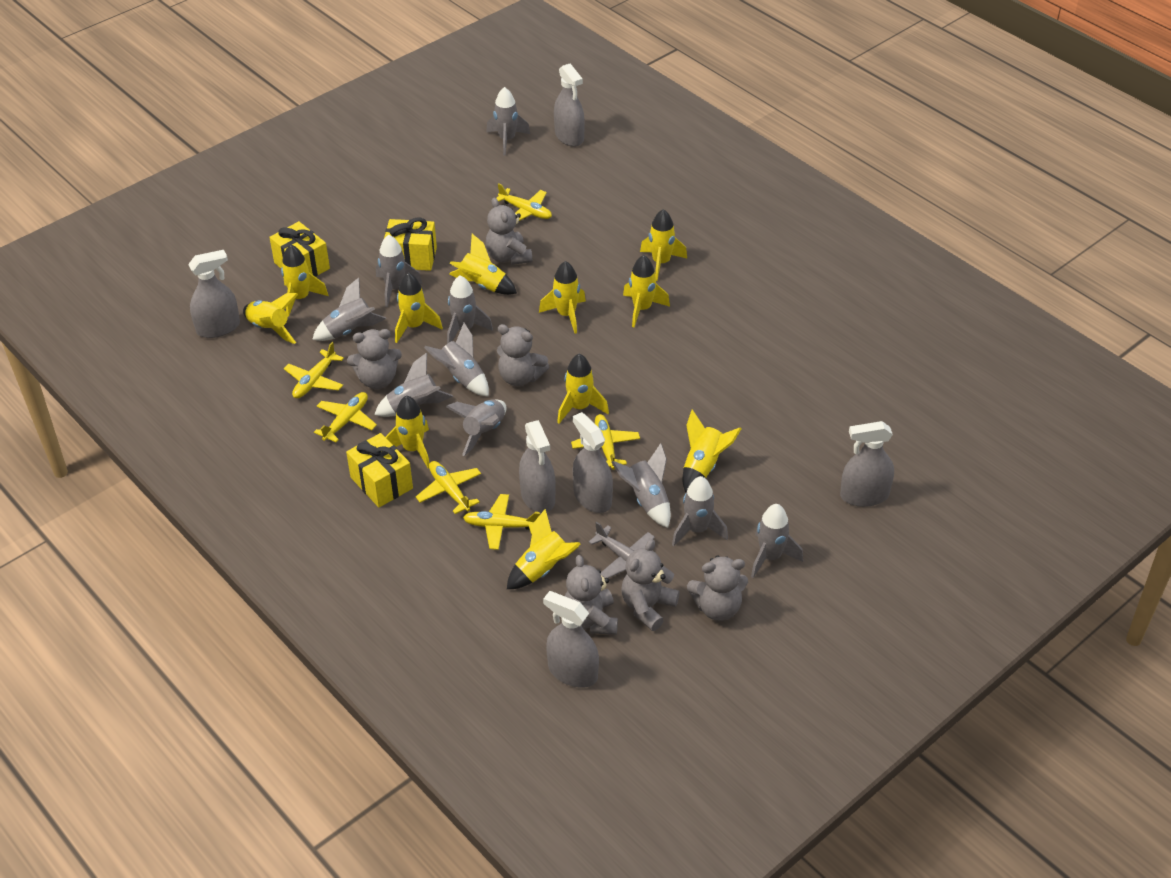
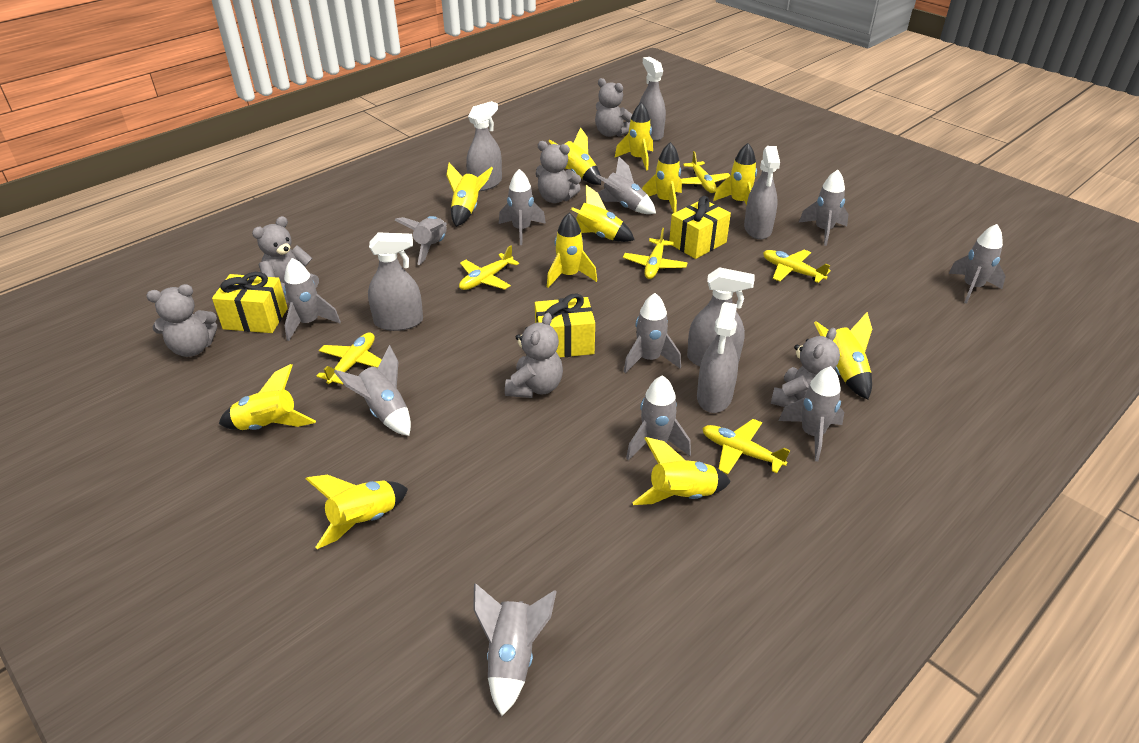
grey plane: 1 -> 0
grey rocket: 10 -> 11

